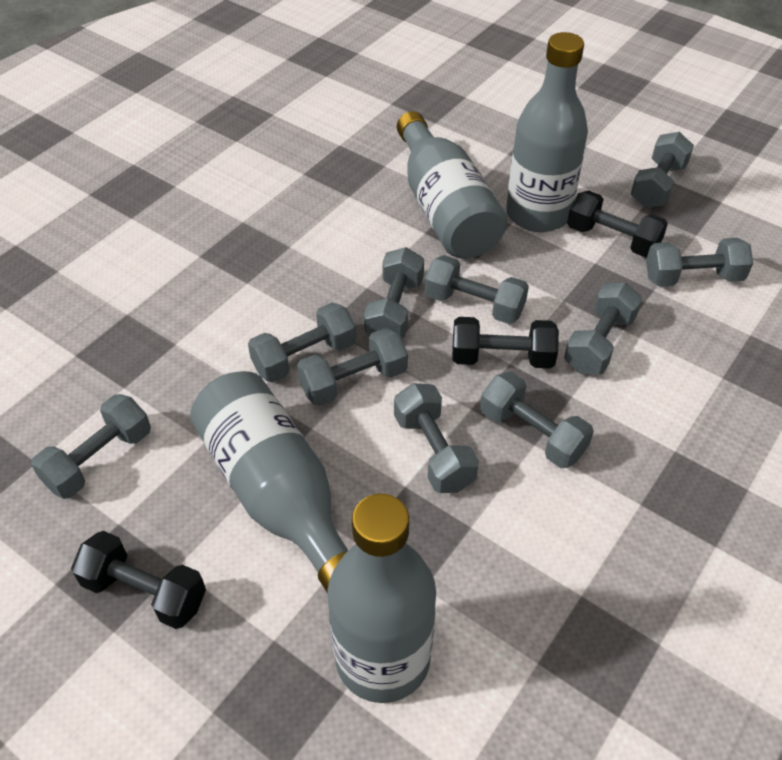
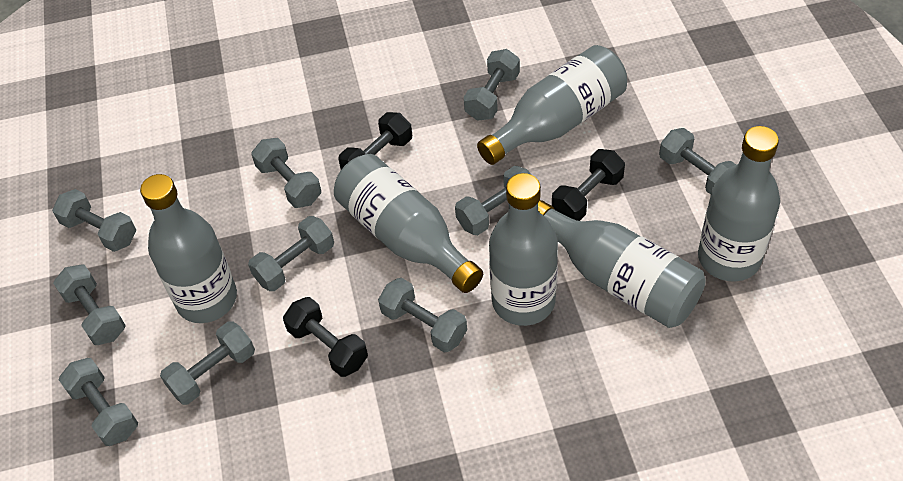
grey bottle: 4 -> 6

